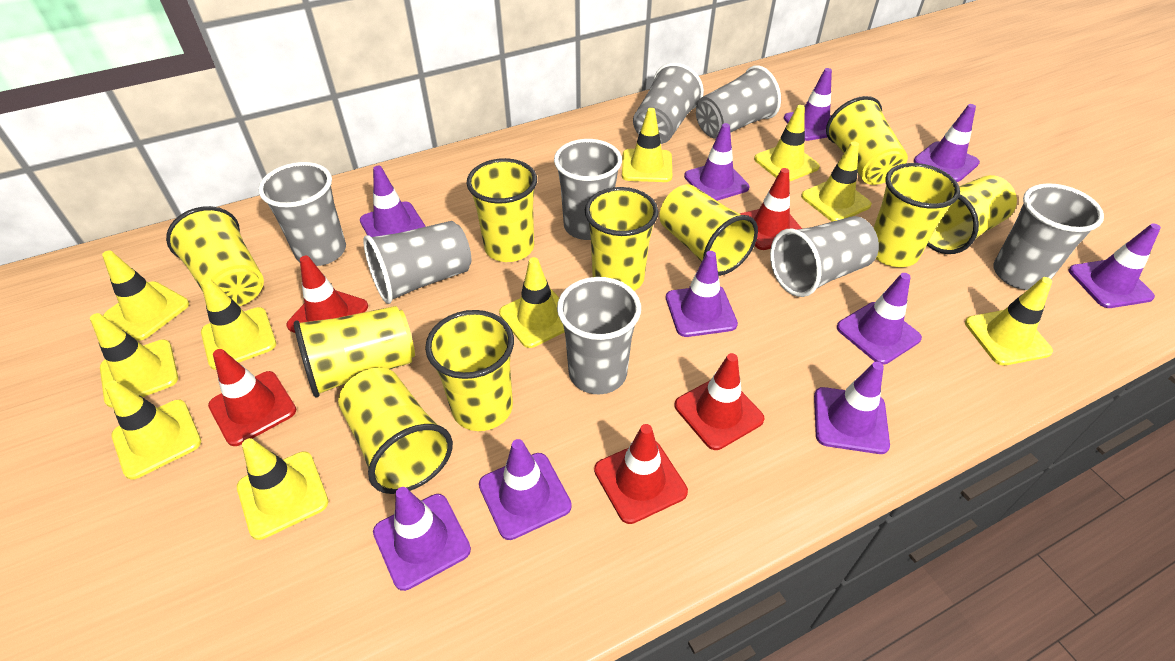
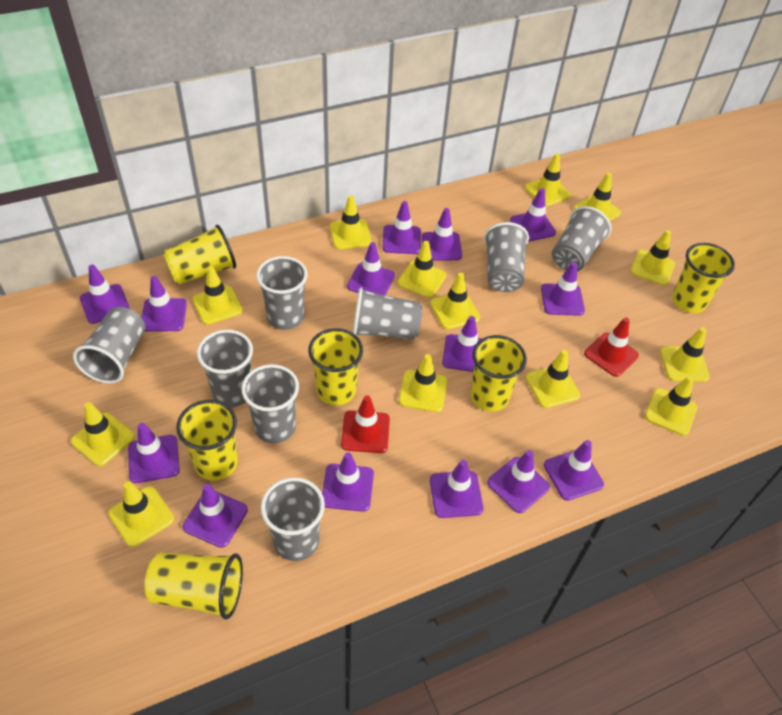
purple traffic cone: 10 -> 14
red traffic cone: 5 -> 2
yellow cup: 10 -> 6
yellow traffic cone: 10 -> 13

